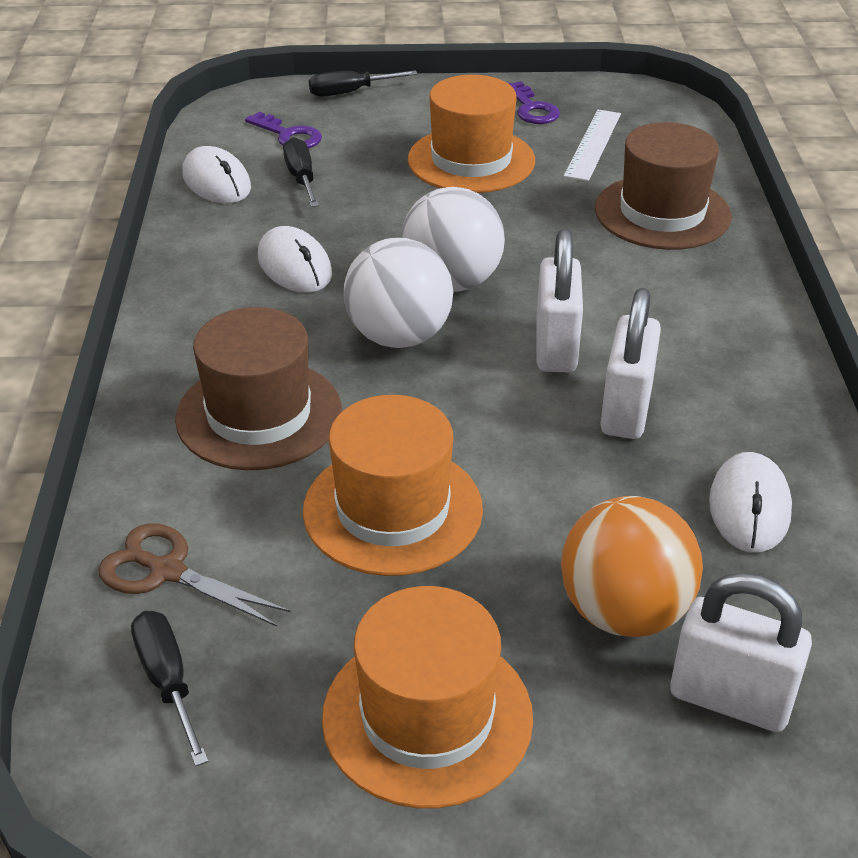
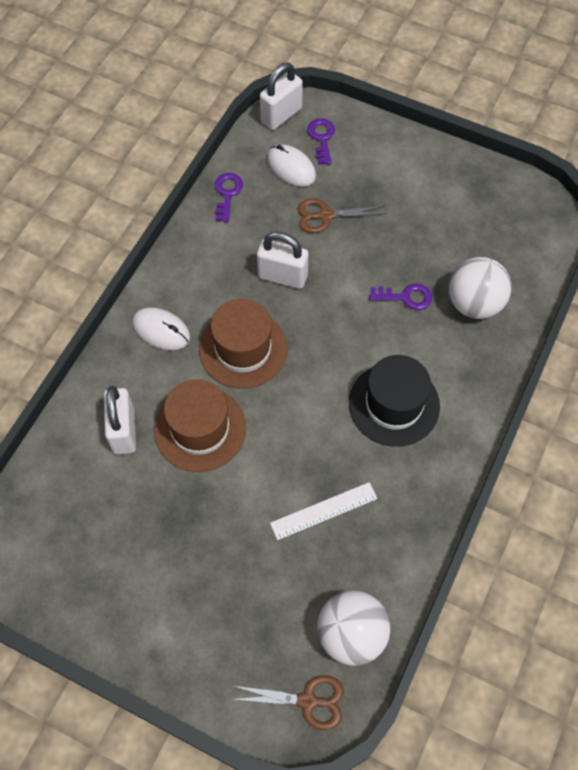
black hat: 0 -> 1
black screwdriver: 3 -> 0
brown scissors: 1 -> 2
orange ball: 1 -> 0
orange hat: 3 -> 0
purple key: 2 -> 3
white mouse: 3 -> 2

